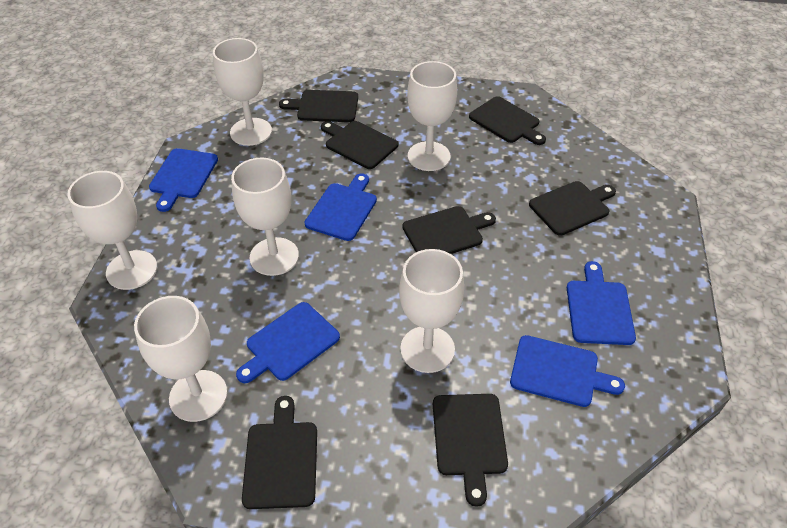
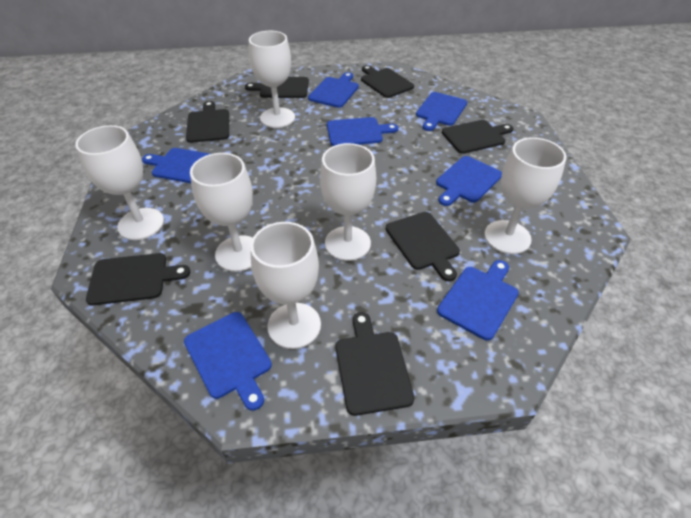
blue cutting board: 5 -> 7

